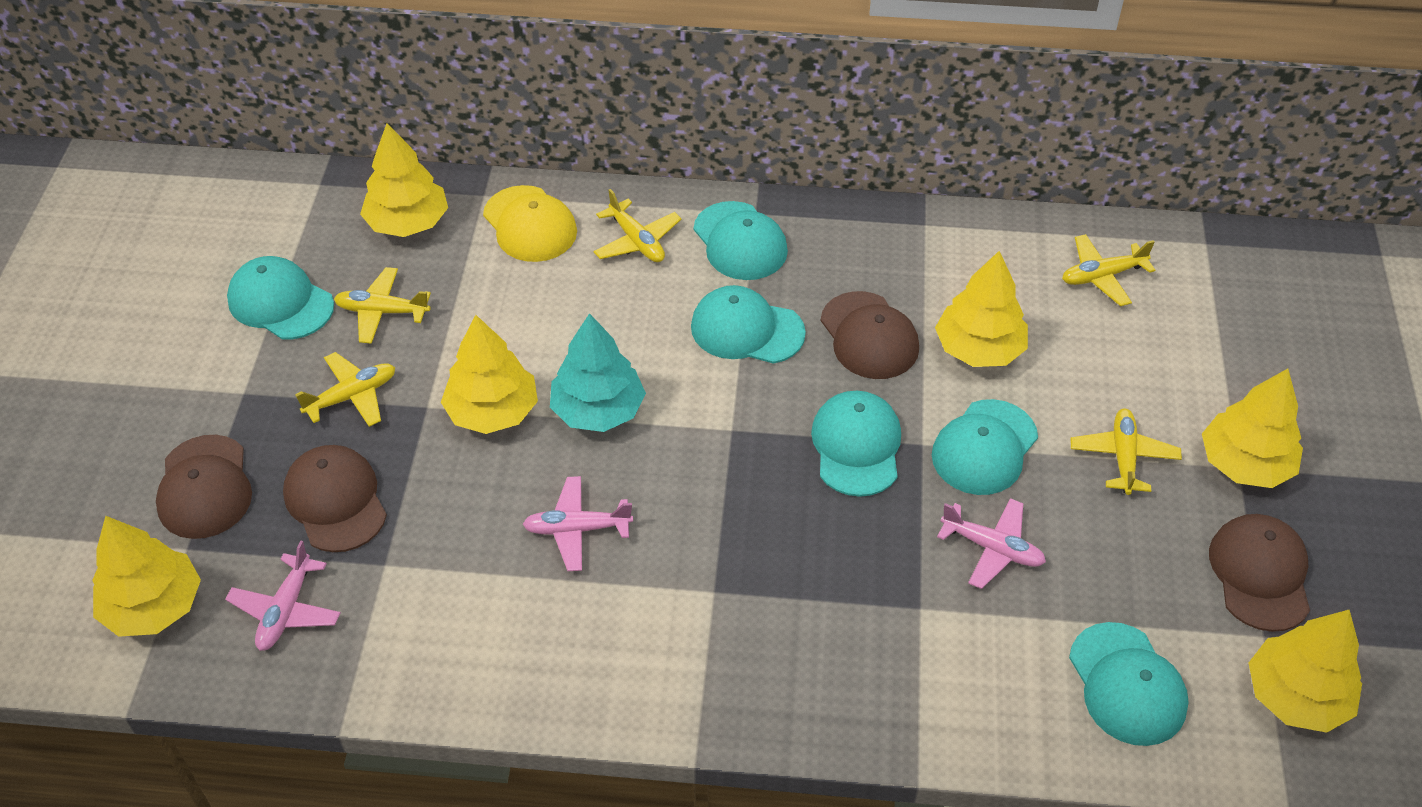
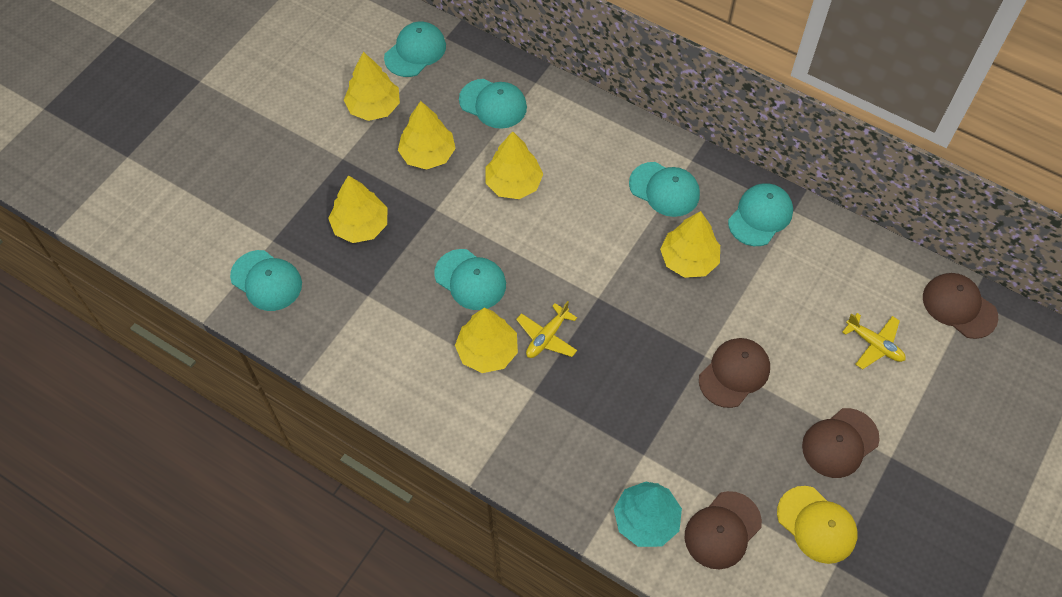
pink plane: 3 -> 0
yellow plane: 5 -> 2

